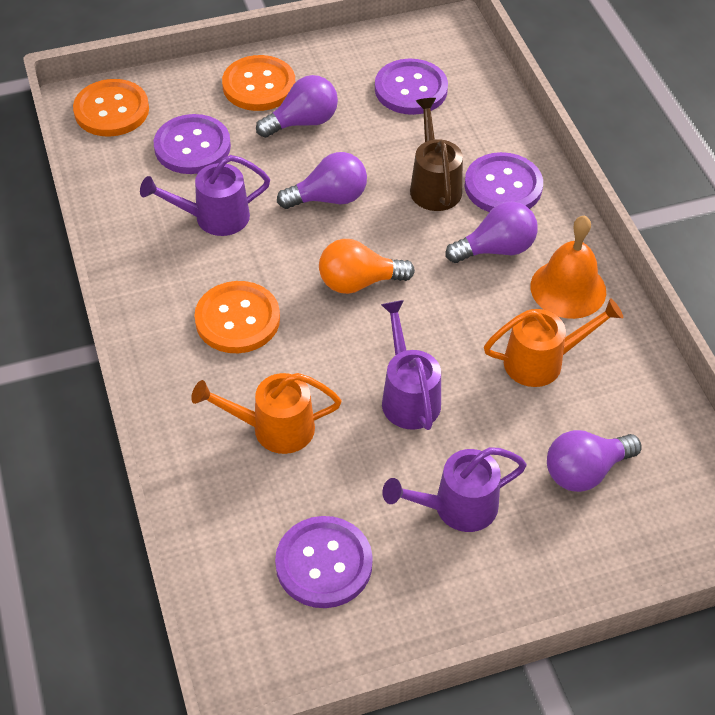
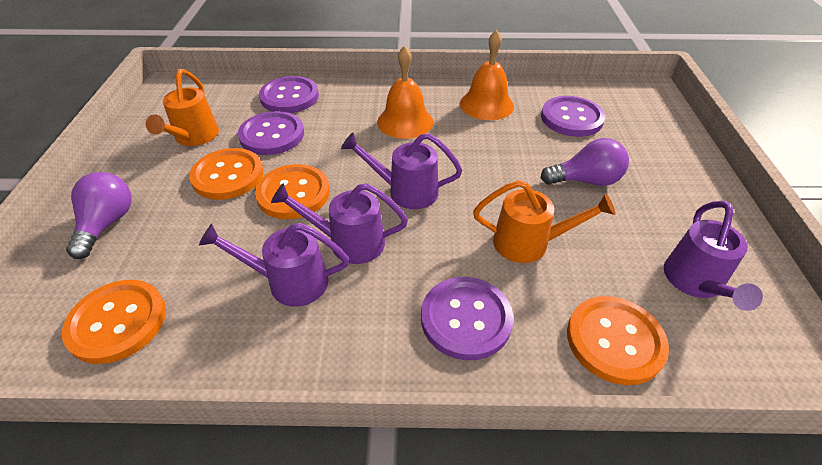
brown watering can: 1 -> 0
orange bell: 1 -> 2
orange button: 3 -> 4
orange light bulb: 1 -> 0
purple light bulb: 4 -> 2
purple watering can: 3 -> 4

